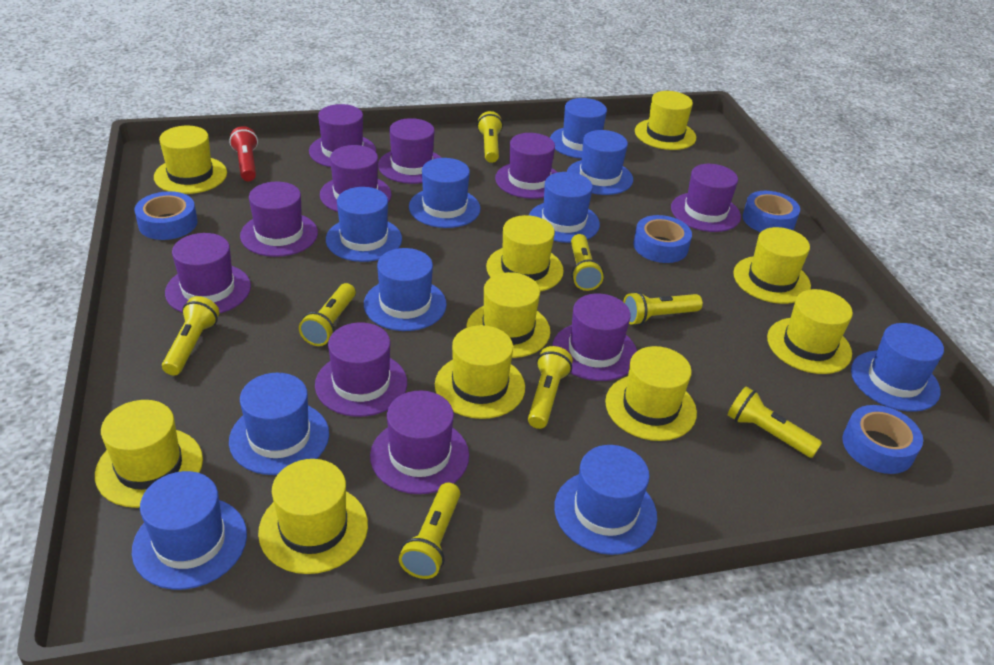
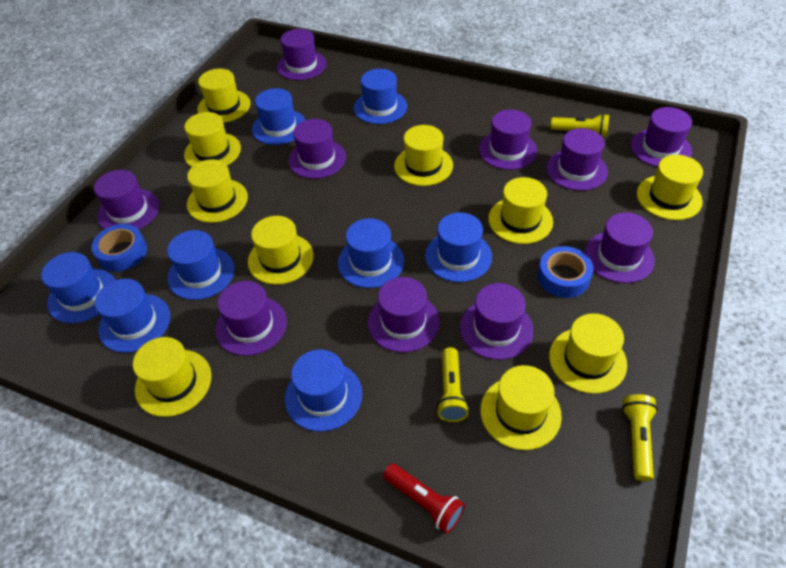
blue hat: 10 -> 8
blue tape: 4 -> 2
yellow flashlight: 8 -> 3

